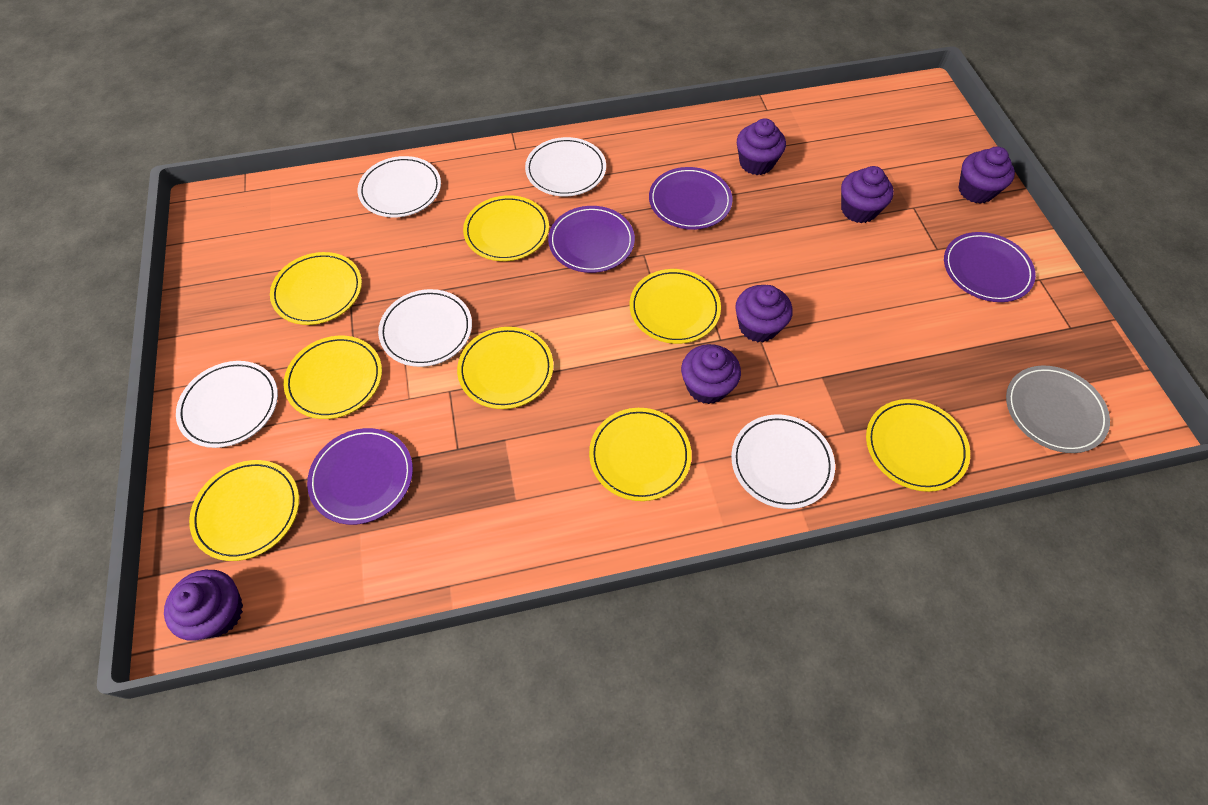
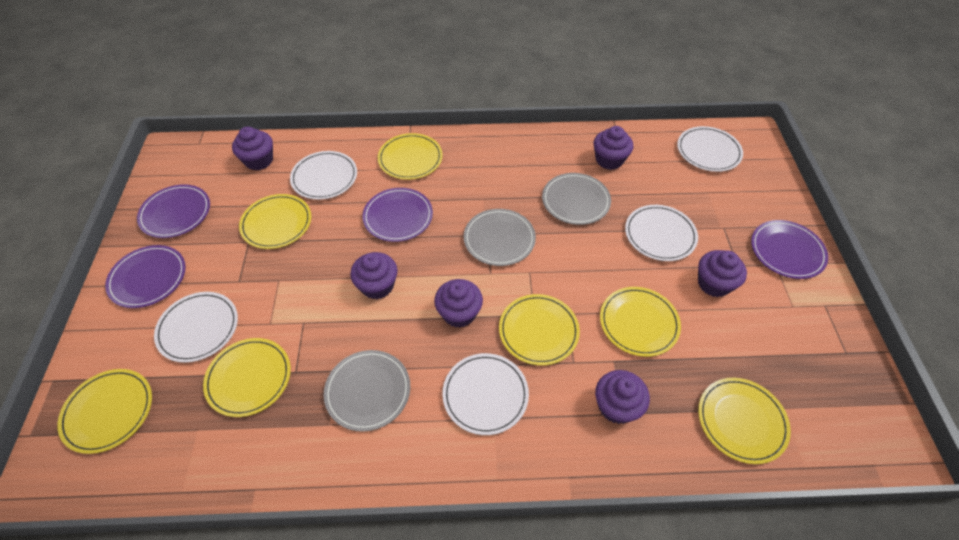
grey plate: 1 -> 3
yellow plate: 8 -> 7

